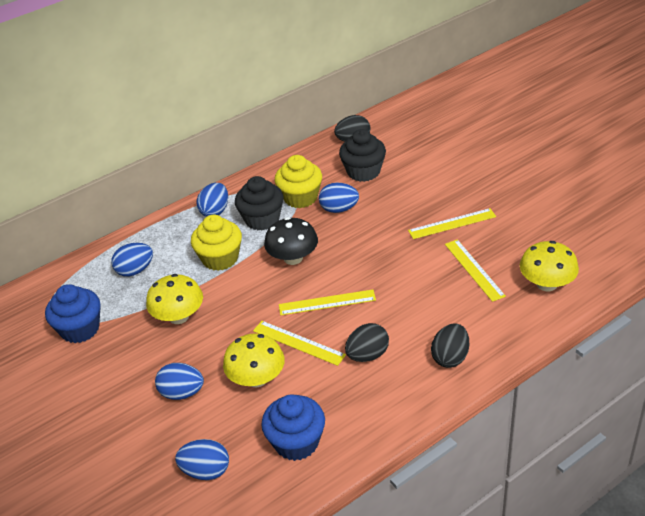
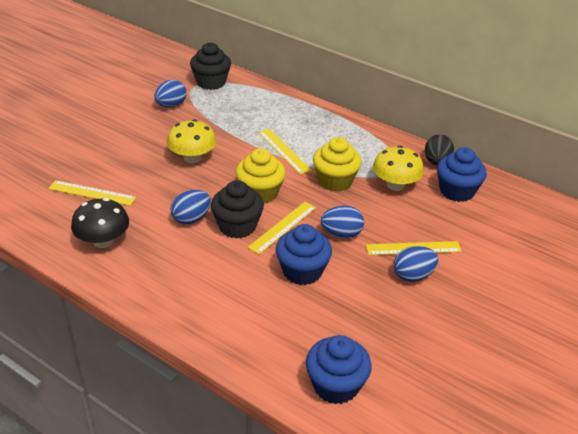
black egg: 3 -> 1
blue cupcake: 2 -> 3
blue egg: 5 -> 4
yellow mushroom: 3 -> 2

